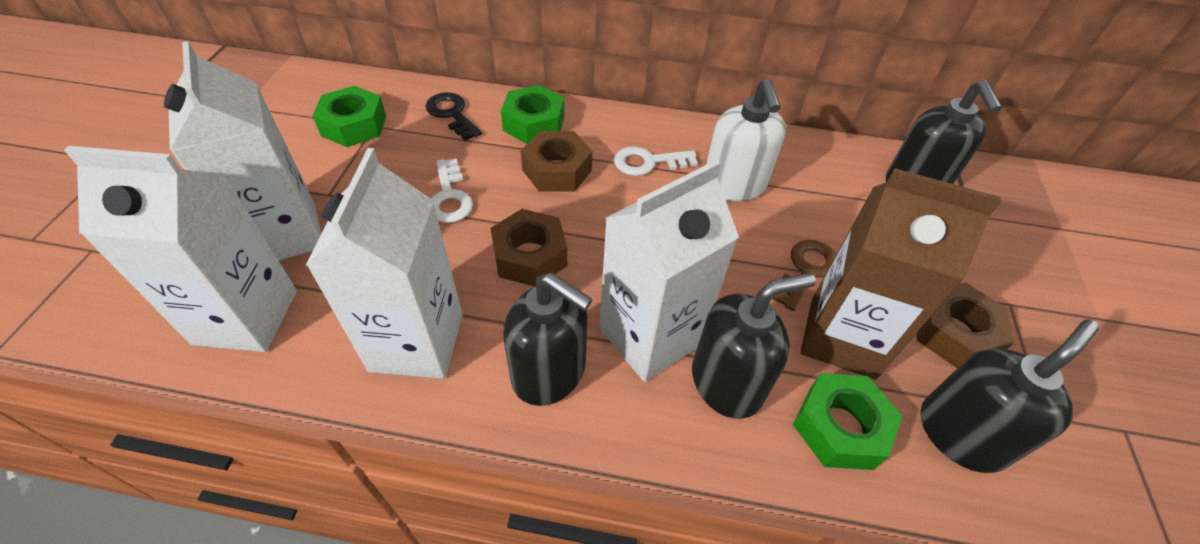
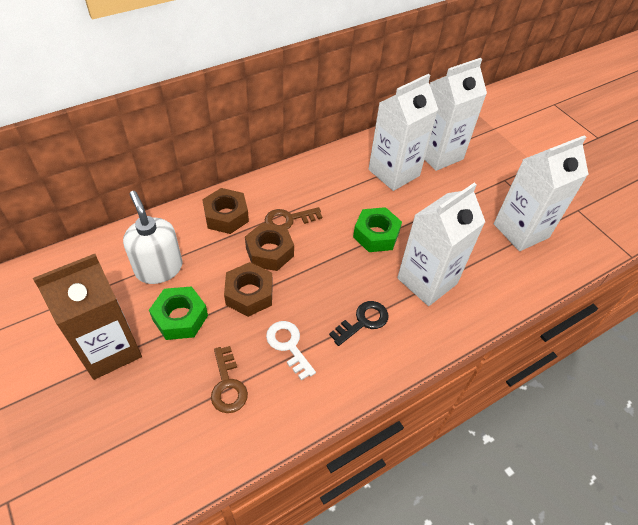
black soap dispenser: 4 -> 0
brown key: 1 -> 2
green nut: 3 -> 2
white key: 2 -> 1

